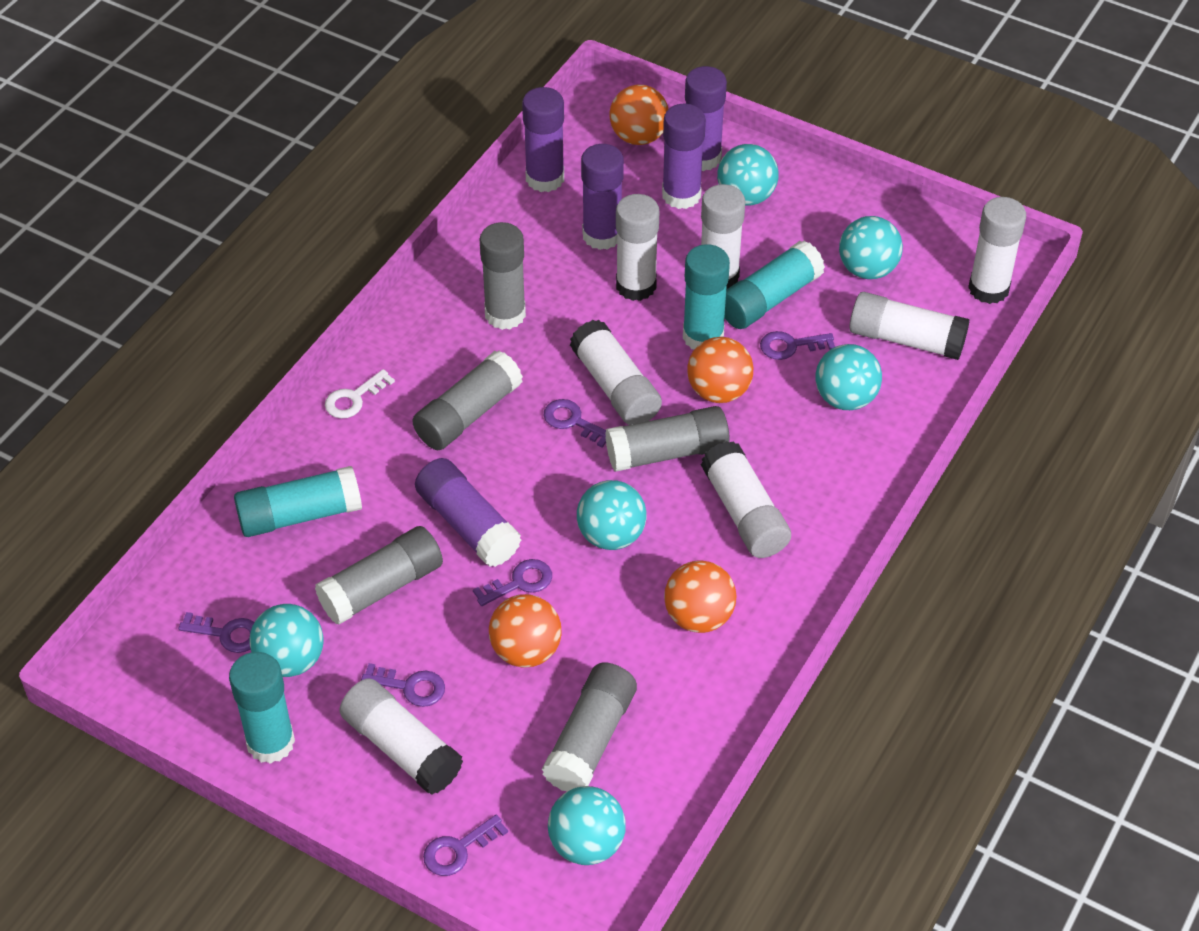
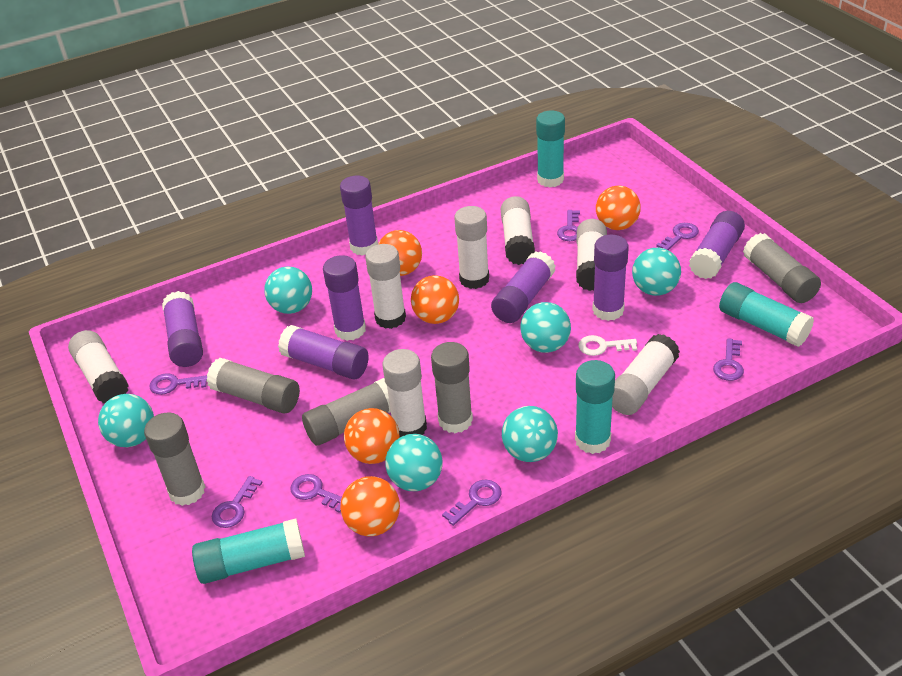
orange ball: 4 -> 5
purple glue stick: 5 -> 7
purple key: 6 -> 7

